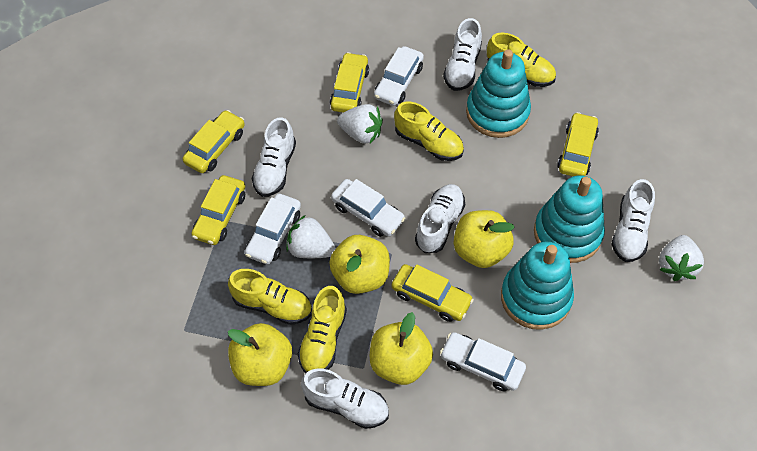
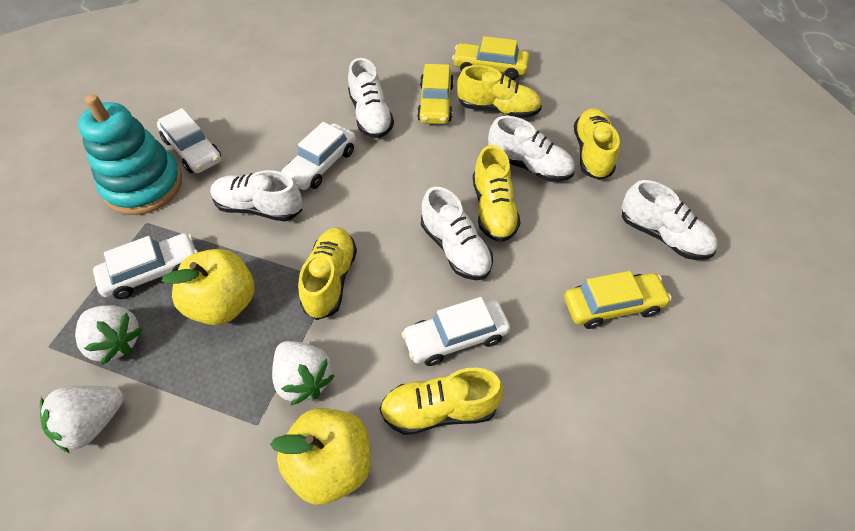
turquoise stacking toy: 3 -> 1
yellow apple: 4 -> 2
yellow car: 5 -> 3
yellow shoe: 4 -> 5

